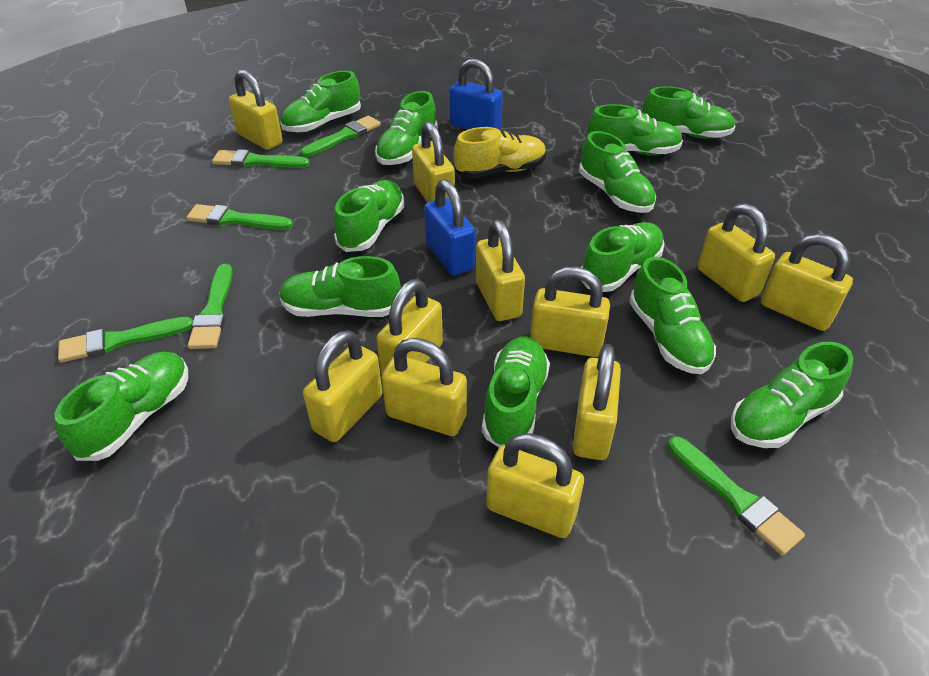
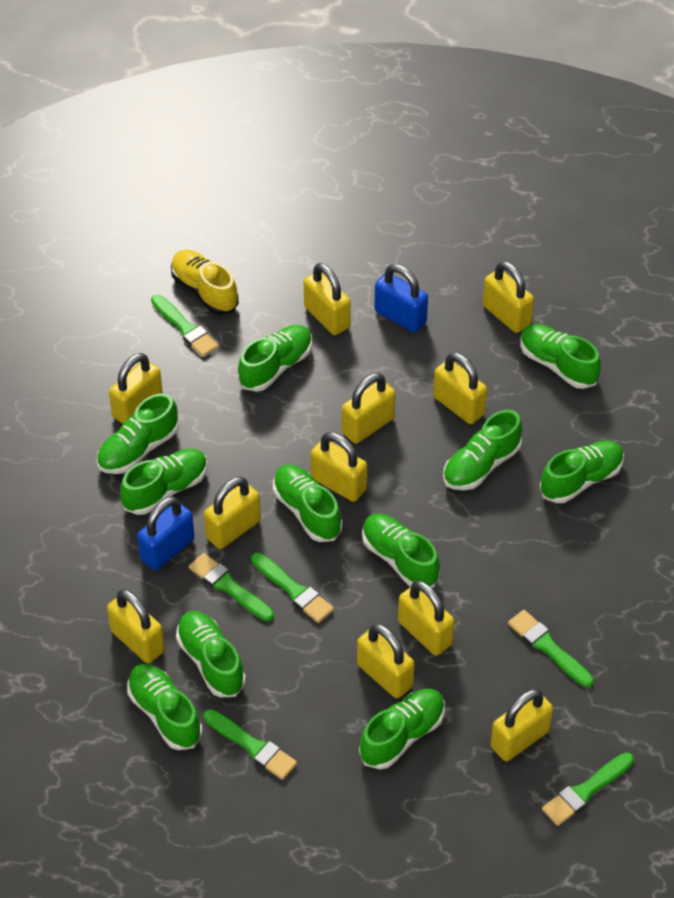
green shoe: 12 -> 11

